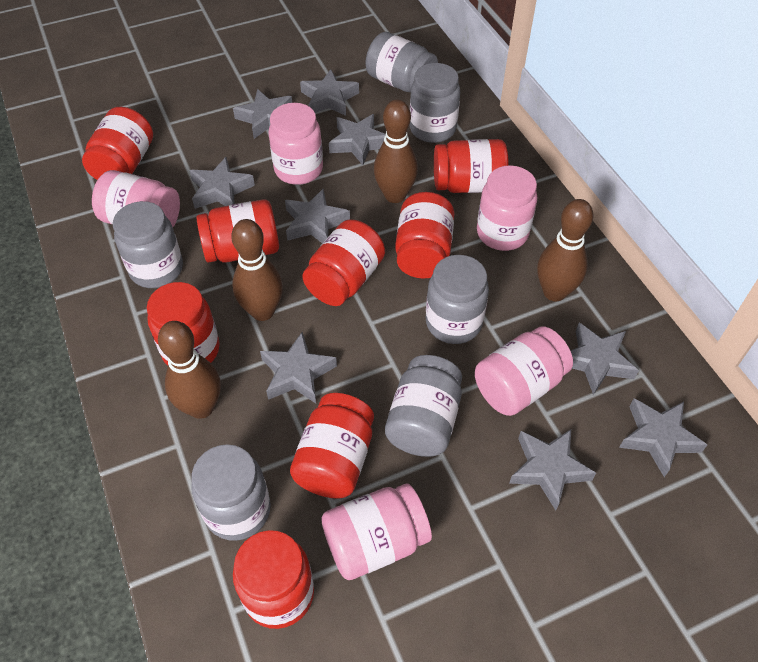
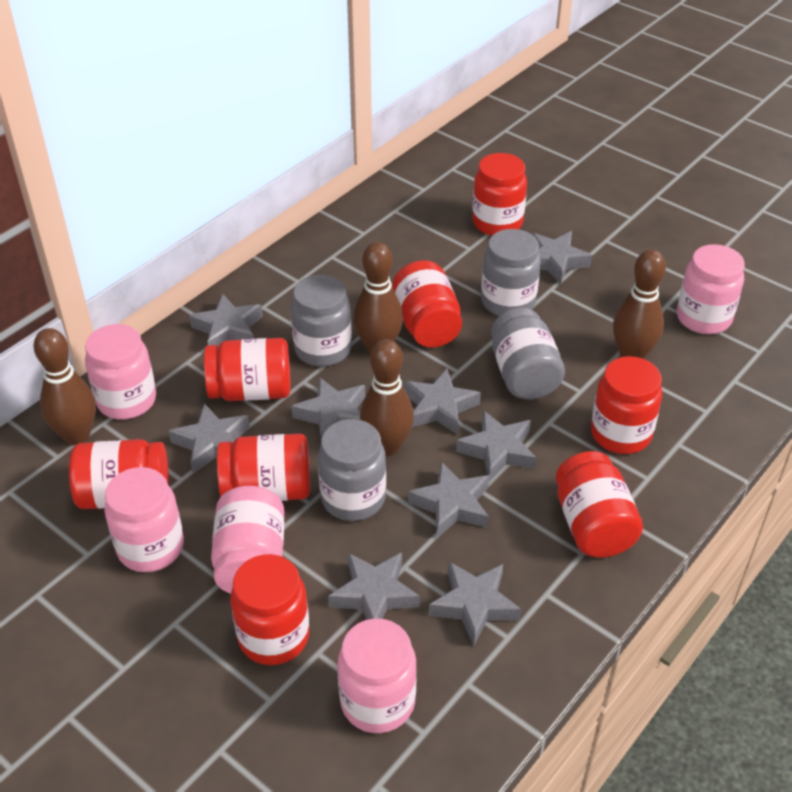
grey jar: 6 -> 4

